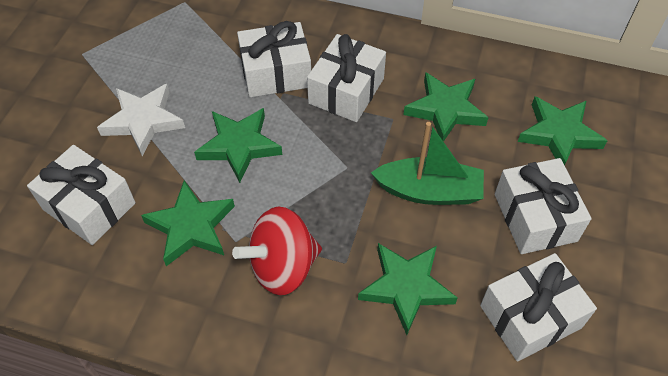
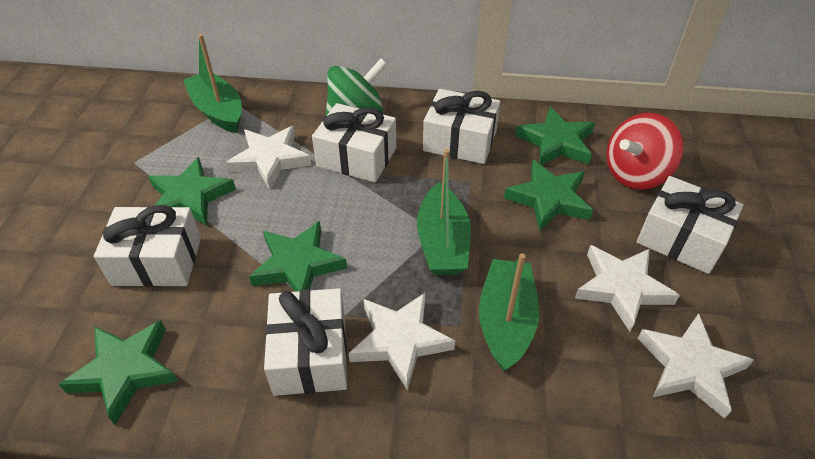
green boat: 1 -> 3
green spinning top: 0 -> 1
white star: 1 -> 4

